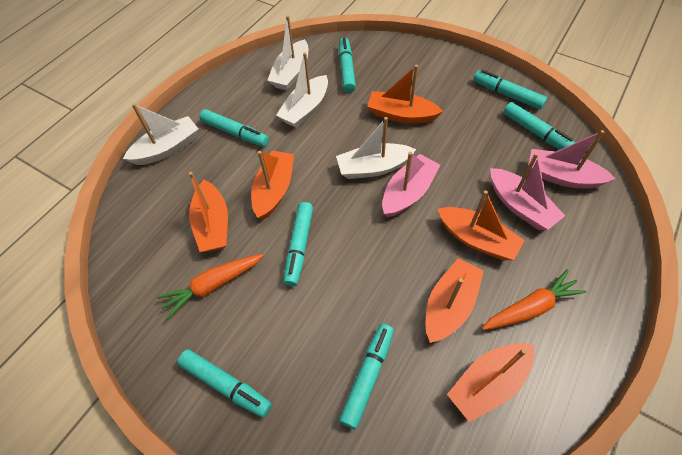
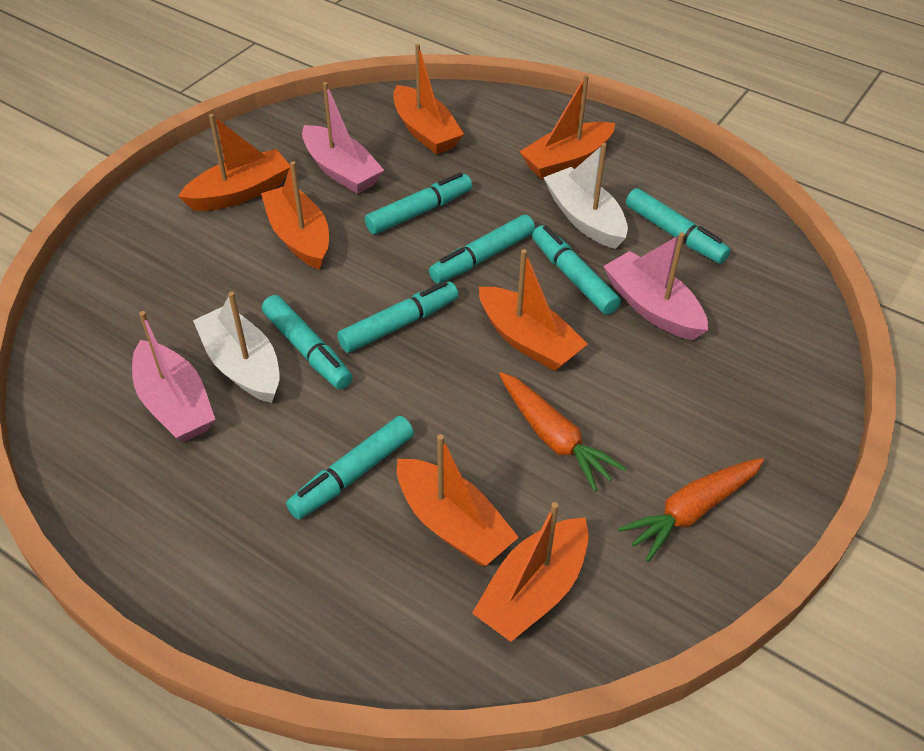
orange boat: 6 -> 7
white boat: 4 -> 2

